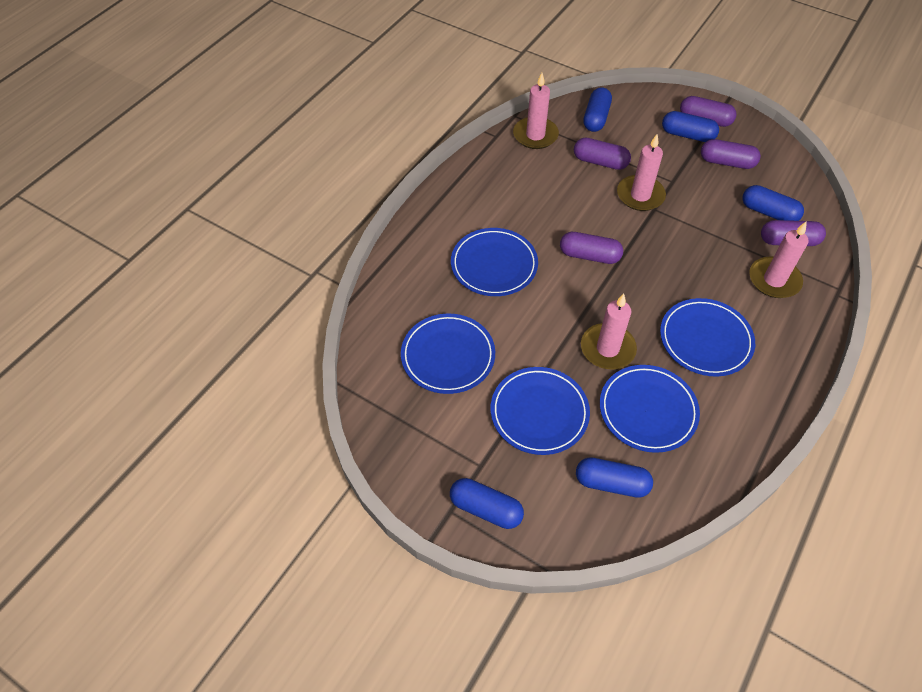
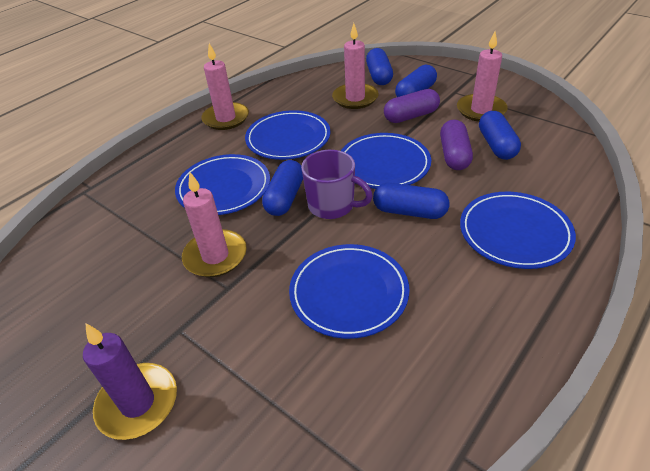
purple candle: 0 -> 1
purple capsule: 5 -> 2
purple mug: 0 -> 1

